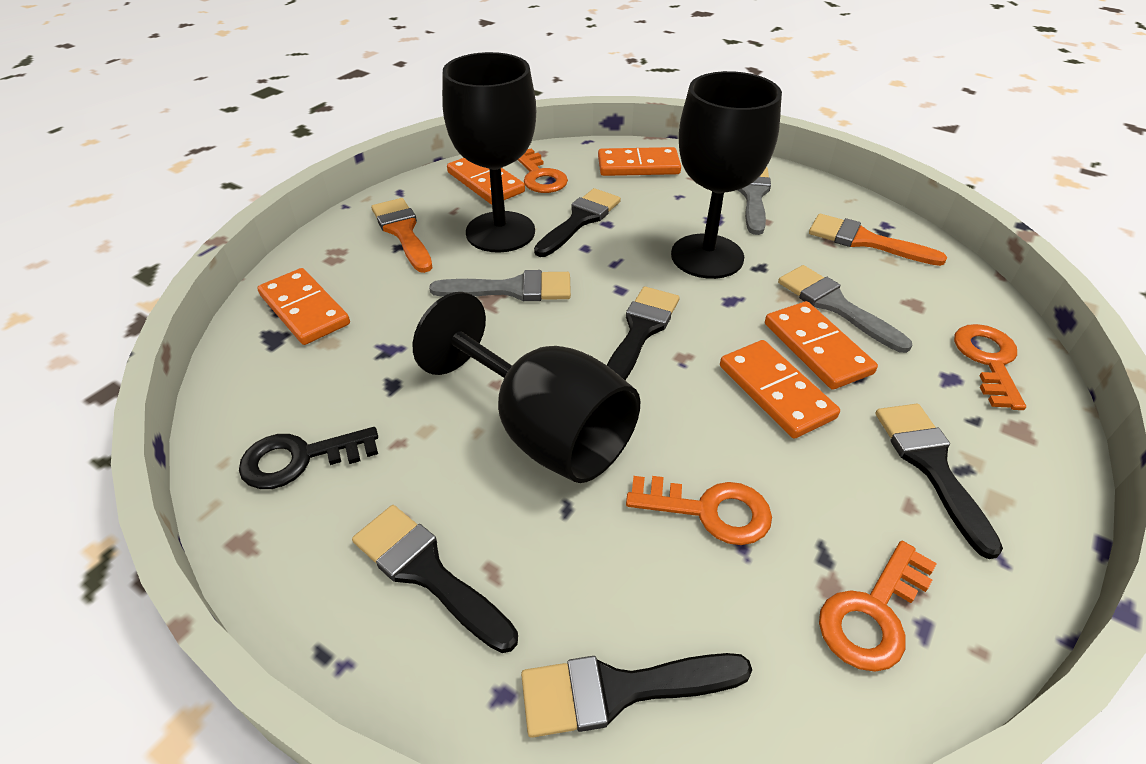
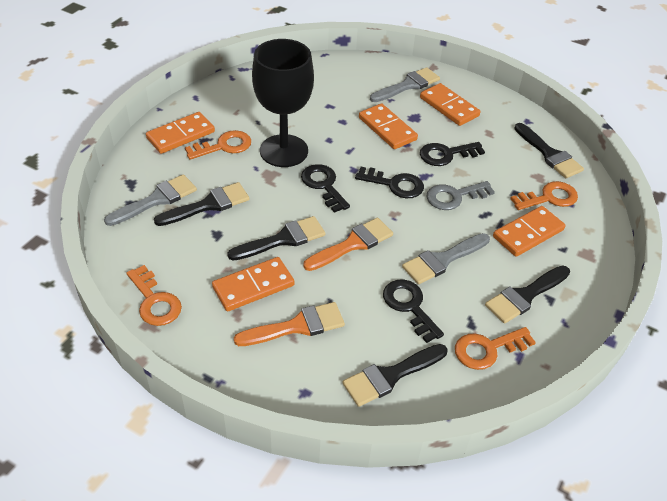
black goblet: 3 -> 1
black key: 1 -> 4
grey key: 0 -> 1

